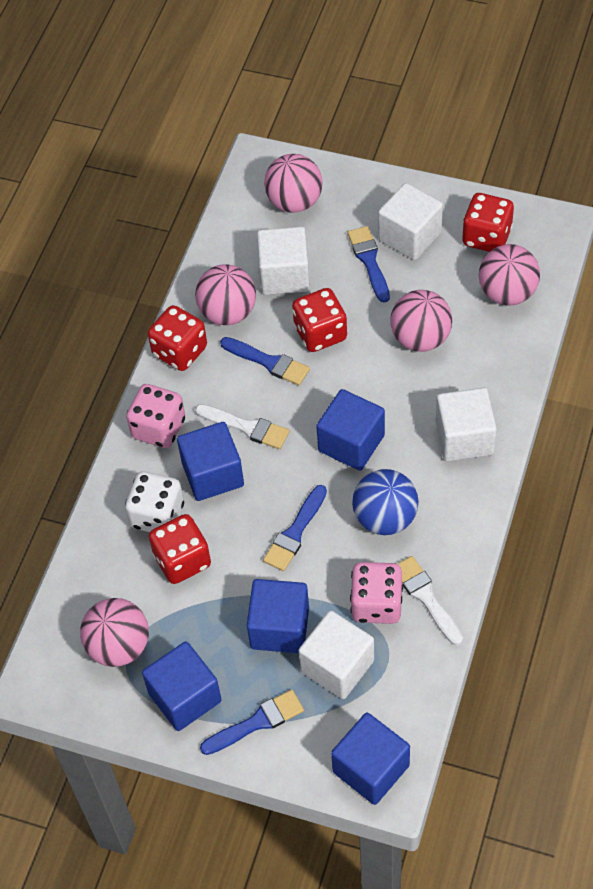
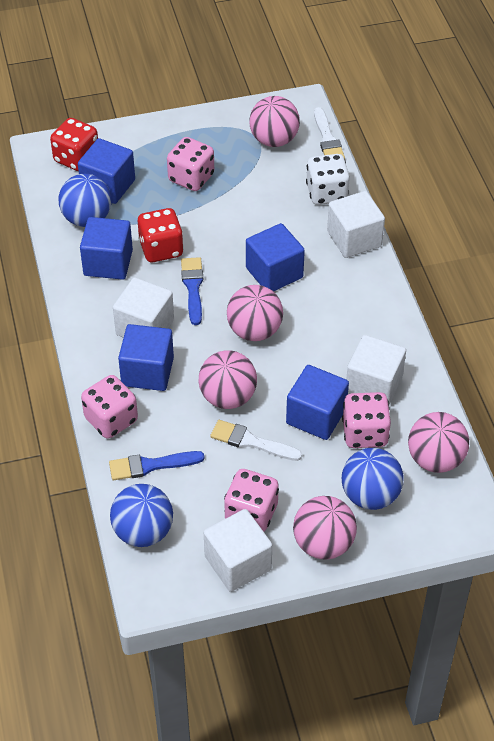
blue ball: 1 -> 3
blue brush: 4 -> 2
pink dice: 2 -> 4
red dice: 4 -> 2

